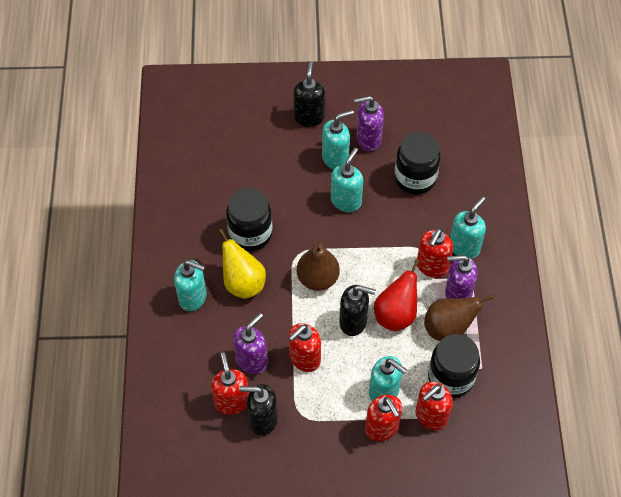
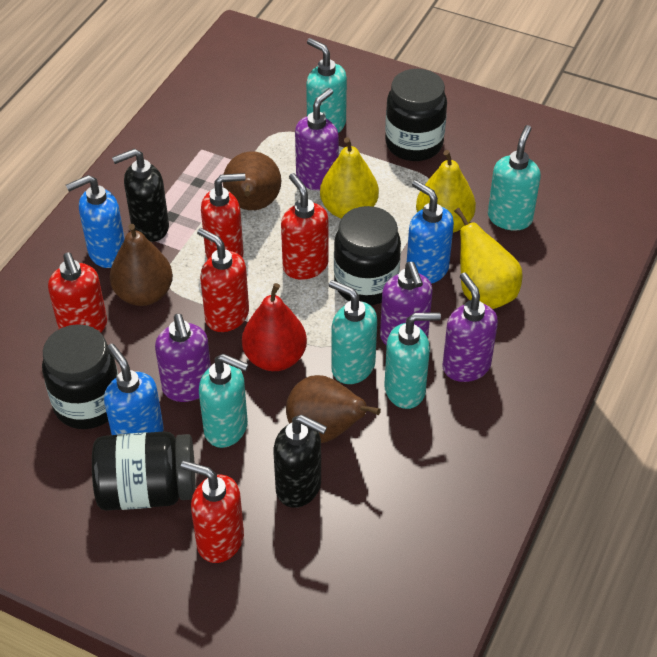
black jar: 3 -> 4
black soap dispenser: 3 -> 2
blue soap dispenser: 0 -> 3
brown pear: 2 -> 3
purple soap dispenser: 3 -> 4
yellow pear: 1 -> 3

